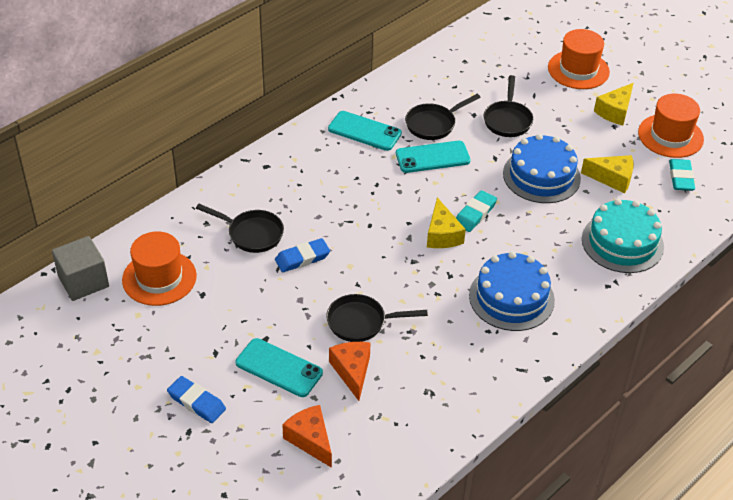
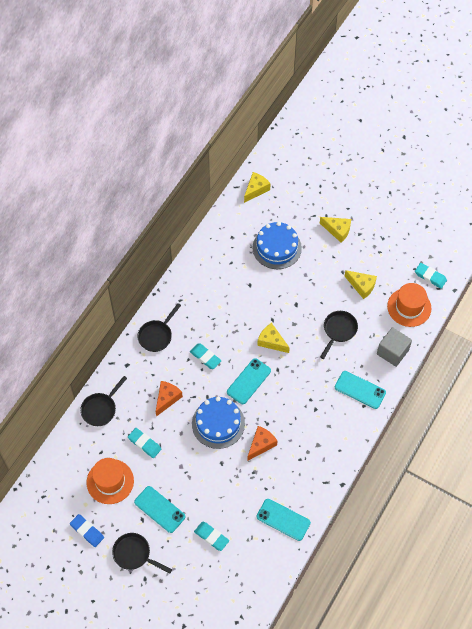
blue eraser: 2 -> 1
orange hat: 3 -> 2
turquoise cake: 1 -> 0
turquoise eraser: 2 -> 4
turquoise phone: 3 -> 4
yellow cheese: 3 -> 4

